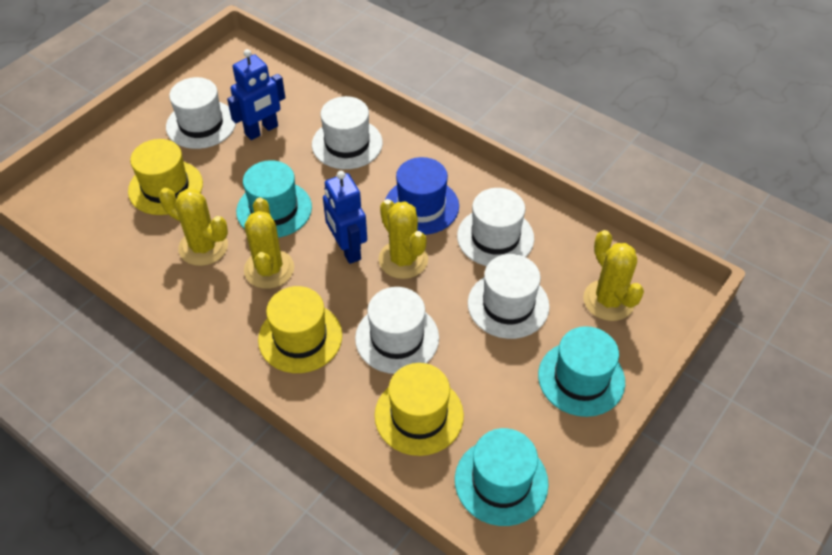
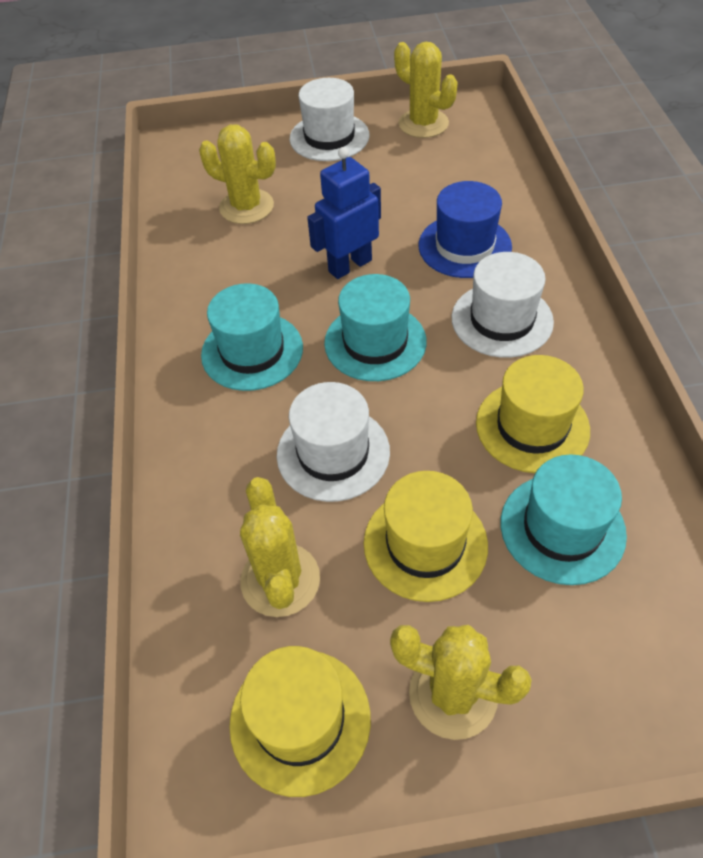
blue robot: 2 -> 1
white hat: 5 -> 3

